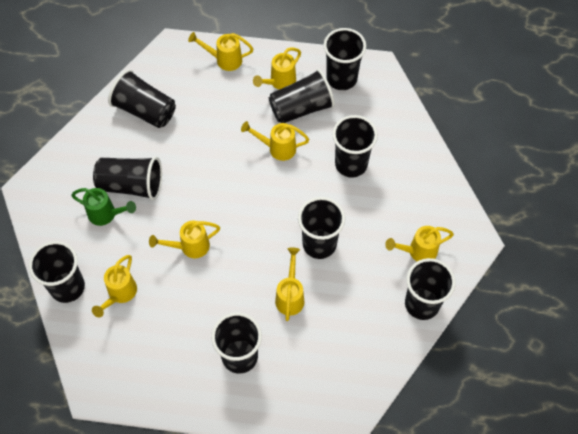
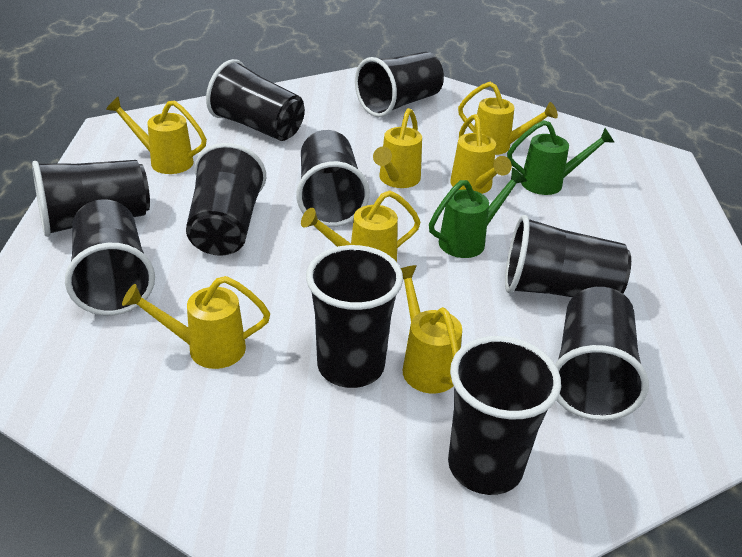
black cup: 9 -> 10
green watering can: 1 -> 2

